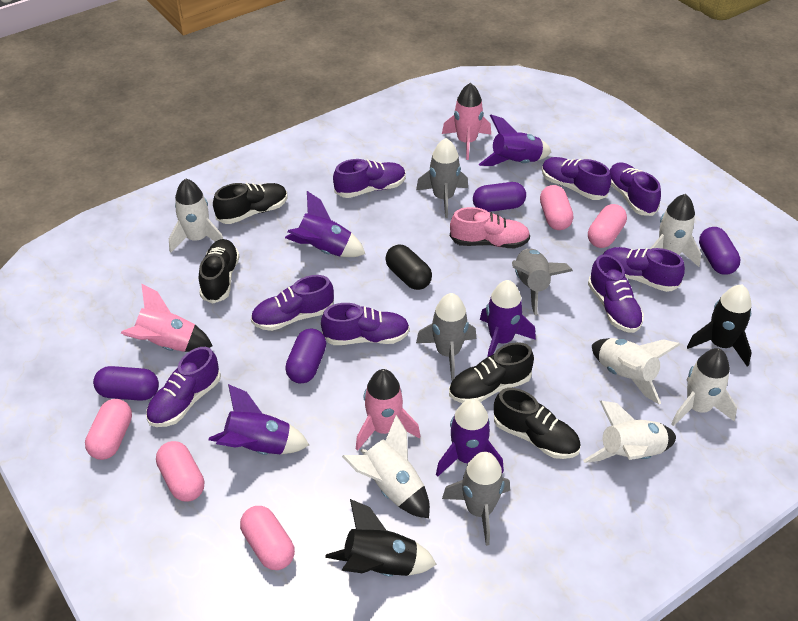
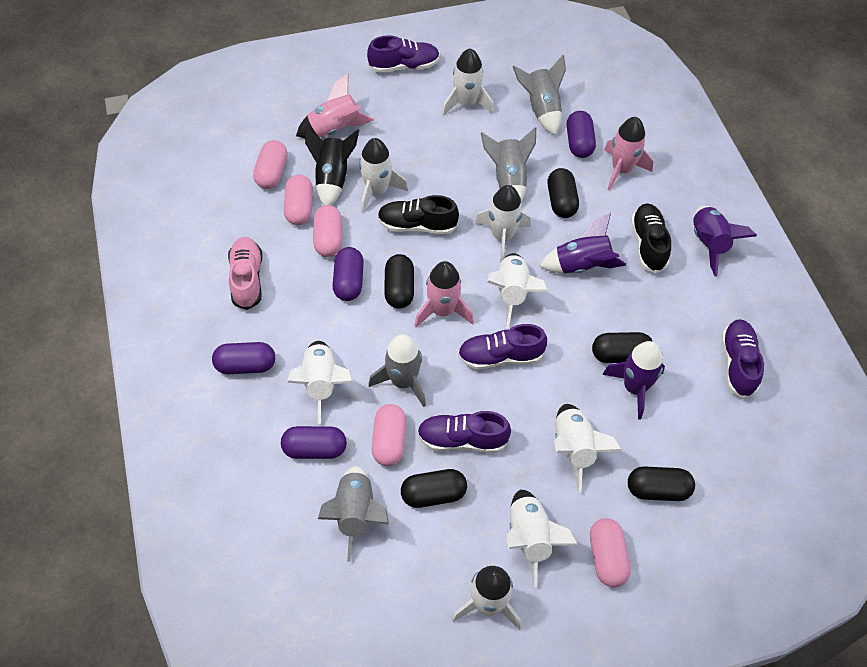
black capsule: 1 -> 5
black rocket: 2 -> 1
black shoe: 4 -> 2
purple rocket: 5 -> 3
purple shoe: 8 -> 4
white rocket: 6 -> 8

